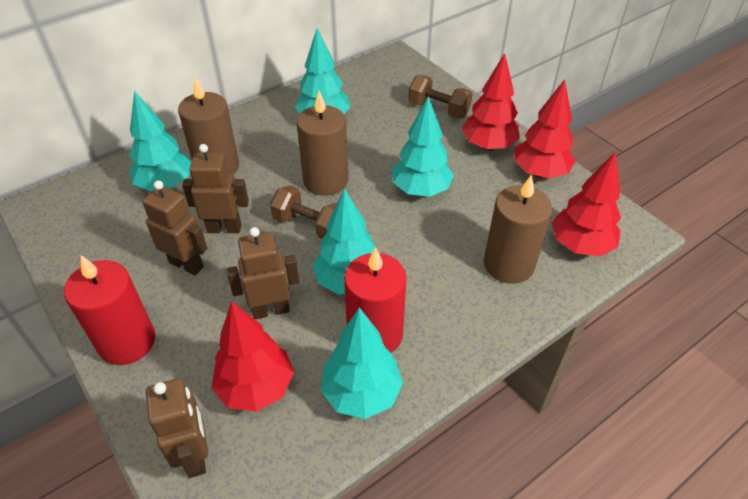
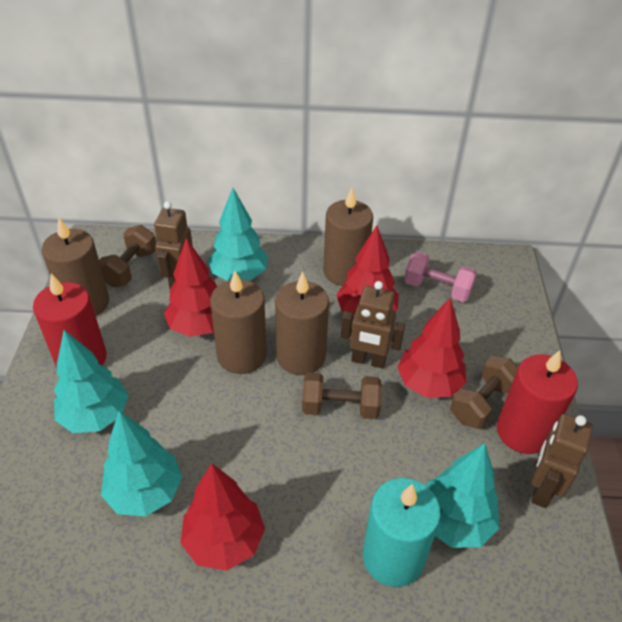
brown candle: 3 -> 4
brown dumbbell: 2 -> 3
brown robot: 4 -> 3
pink dumbbell: 0 -> 1
turquoise candle: 0 -> 1
turquoise tree: 5 -> 4

